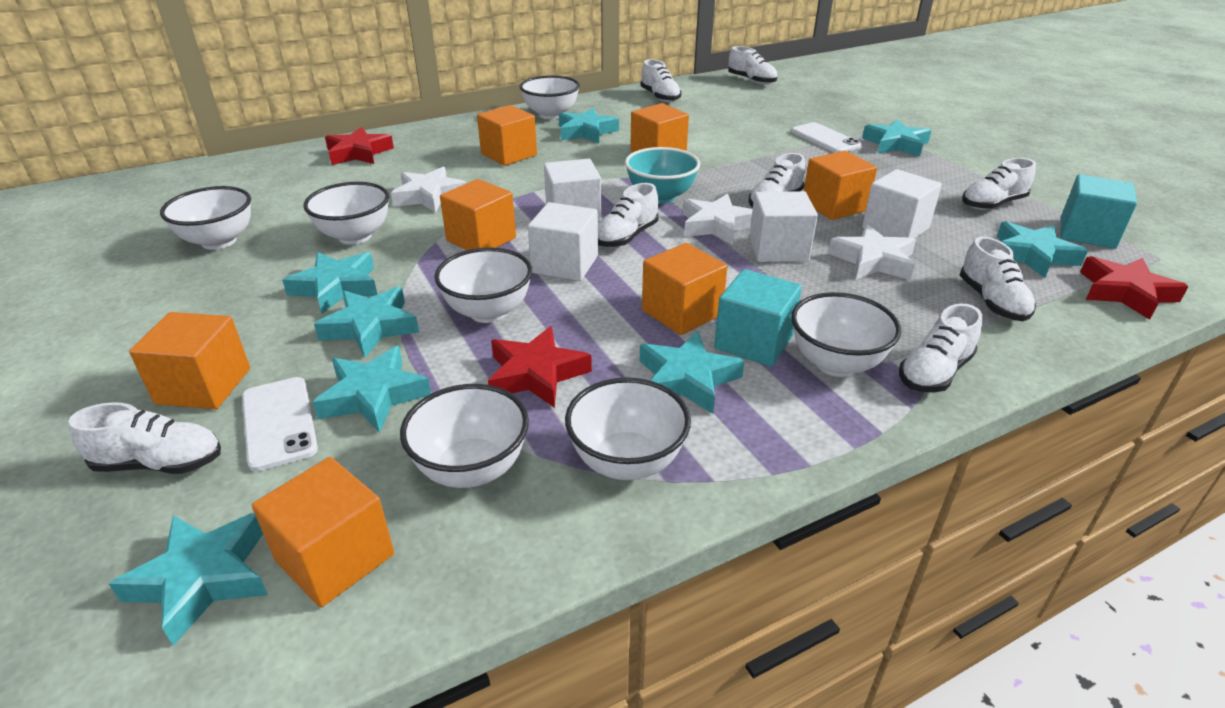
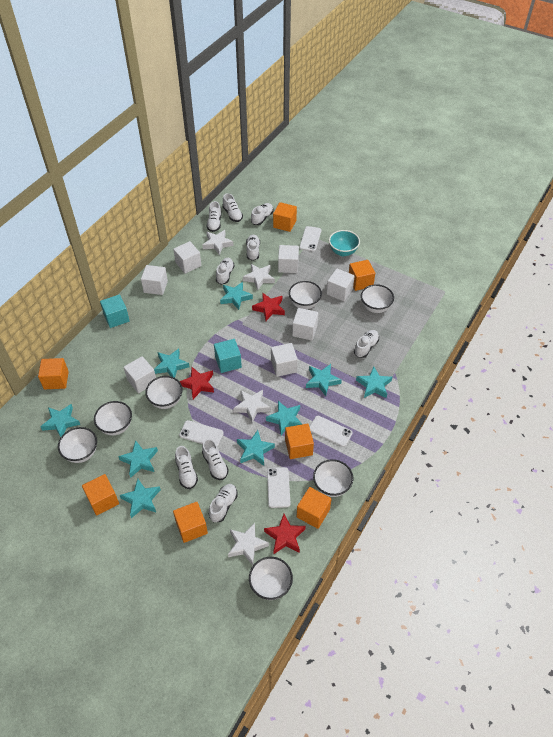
turquoise star: 8 -> 9
white cube: 4 -> 7
white phone: 2 -> 4
white shoe: 8 -> 9
white star: 3 -> 4

